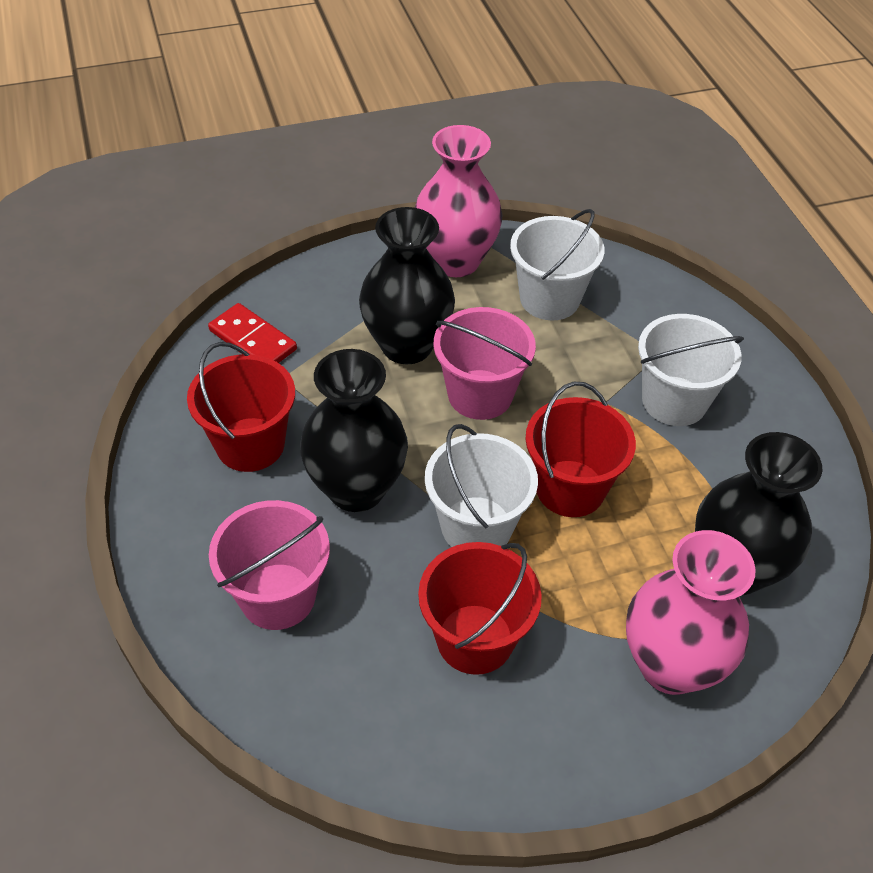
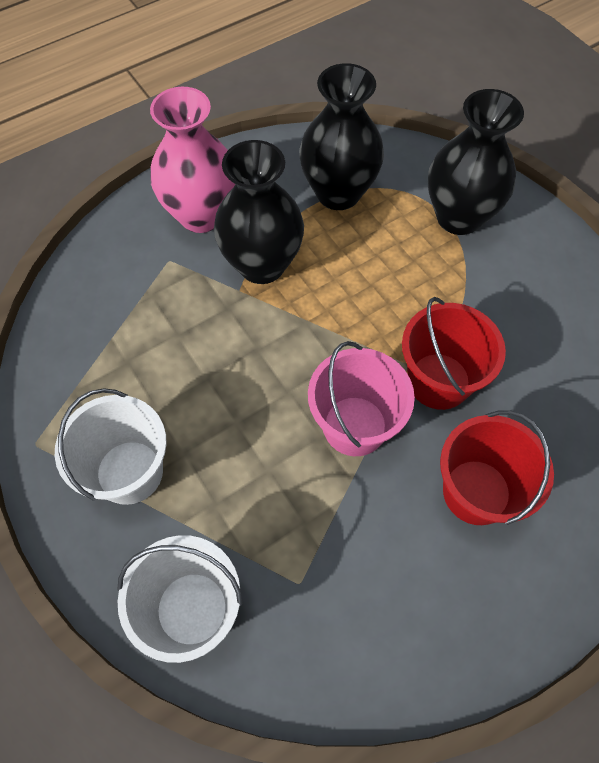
pink bucket: 2 -> 1
pink vase: 2 -> 1
red bucket: 3 -> 2
red domino: 1 -> 0
white bucket: 3 -> 2

